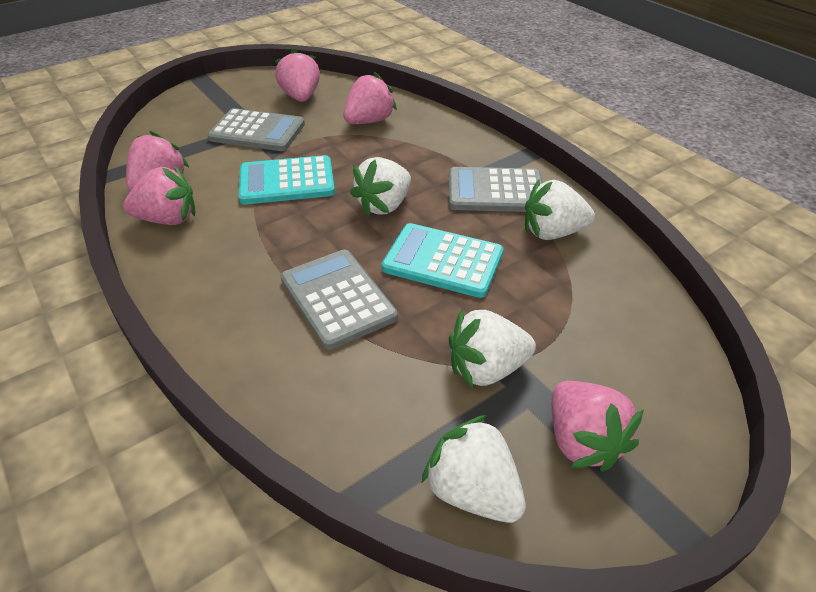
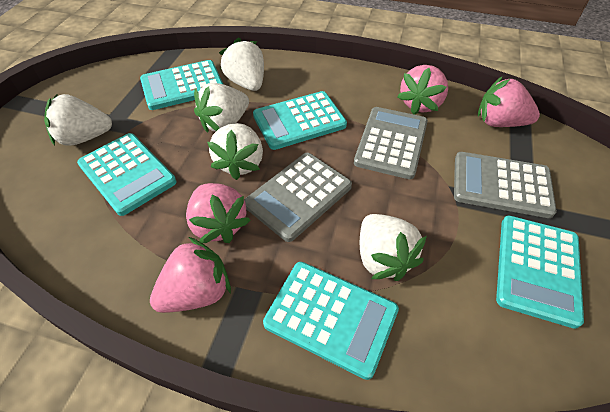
pink strawberry: 5 -> 4
turquoise calculator: 2 -> 5
white strawberry: 4 -> 5

